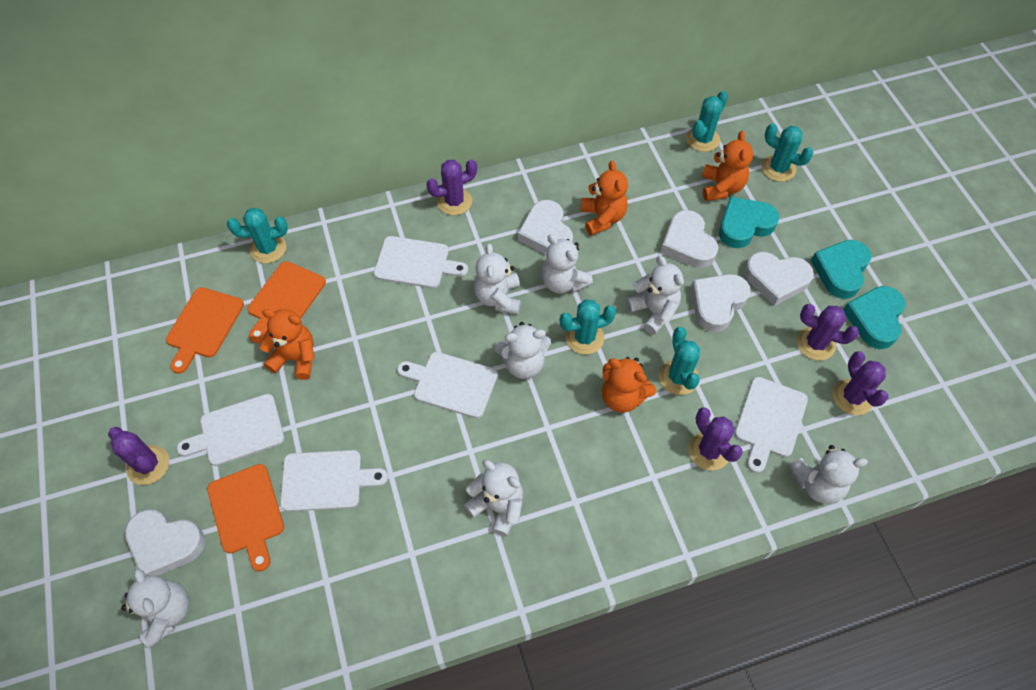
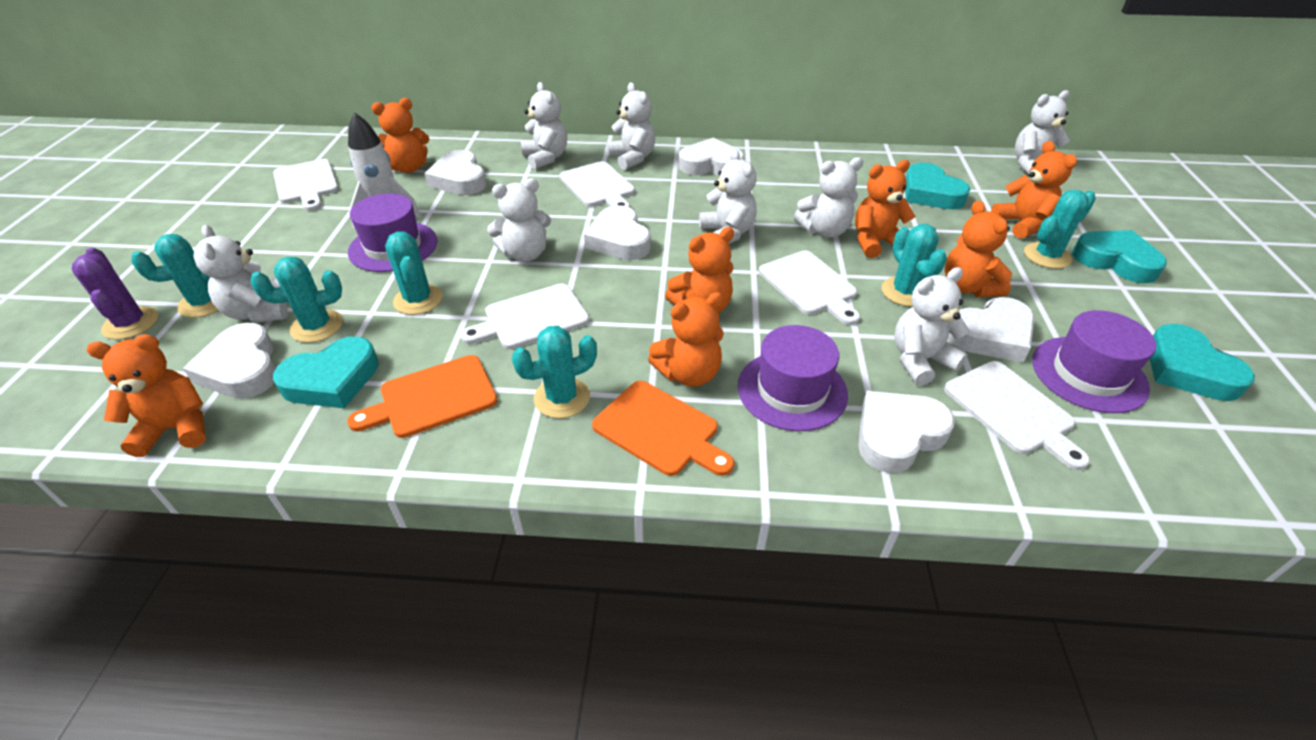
orange cutting board: 3 -> 2
orange teddy bear: 4 -> 7
purple cactus: 5 -> 1
purple hat: 0 -> 3
turquoise cactus: 5 -> 6
turquoise heart: 3 -> 4
white heart: 5 -> 6
white rocket: 0 -> 1
white teddy bear: 7 -> 8

